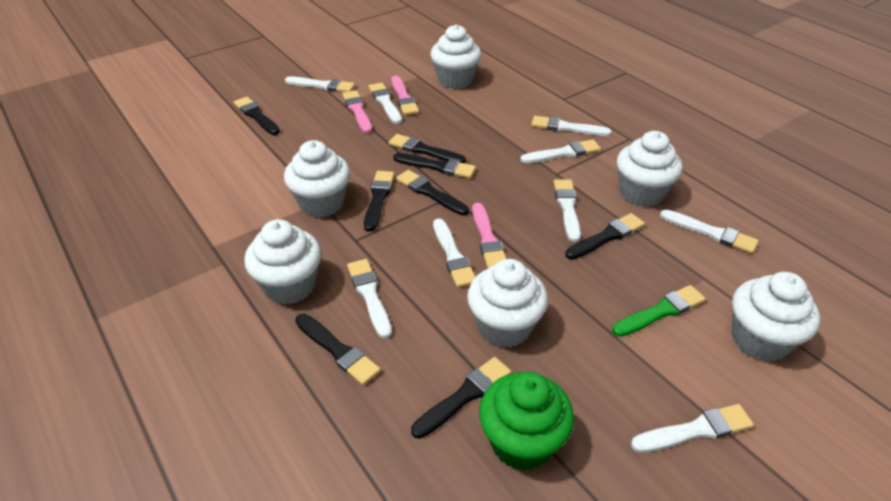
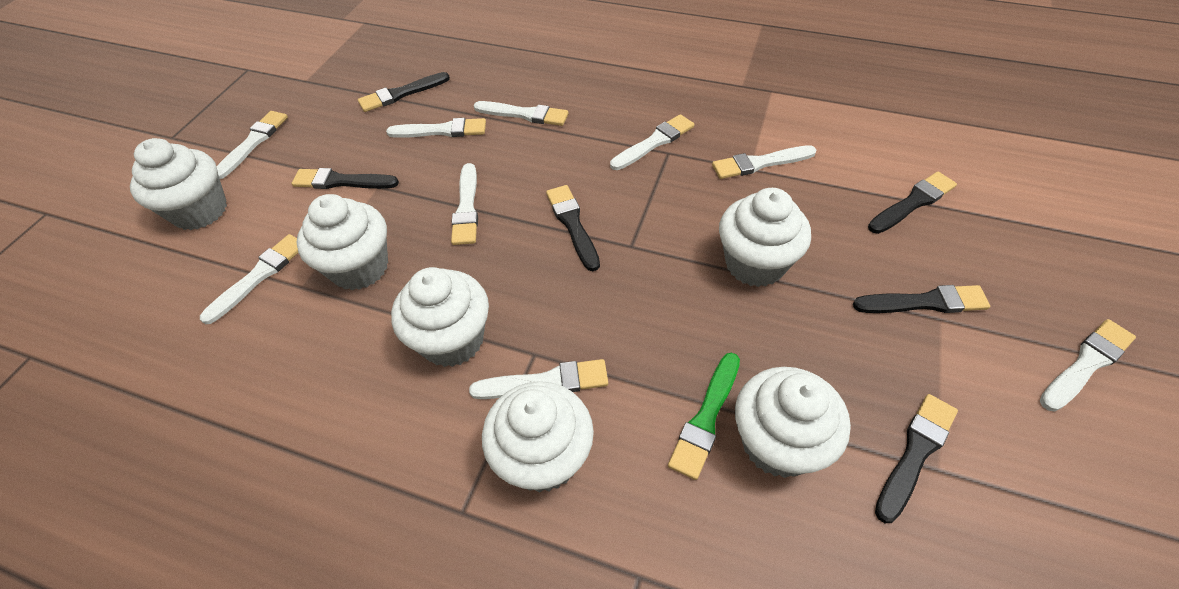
black brush: 8 -> 6
green cupcake: 1 -> 0
pink brush: 3 -> 0

